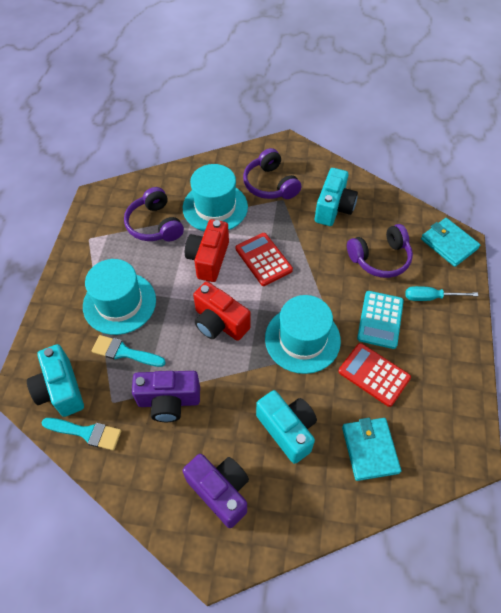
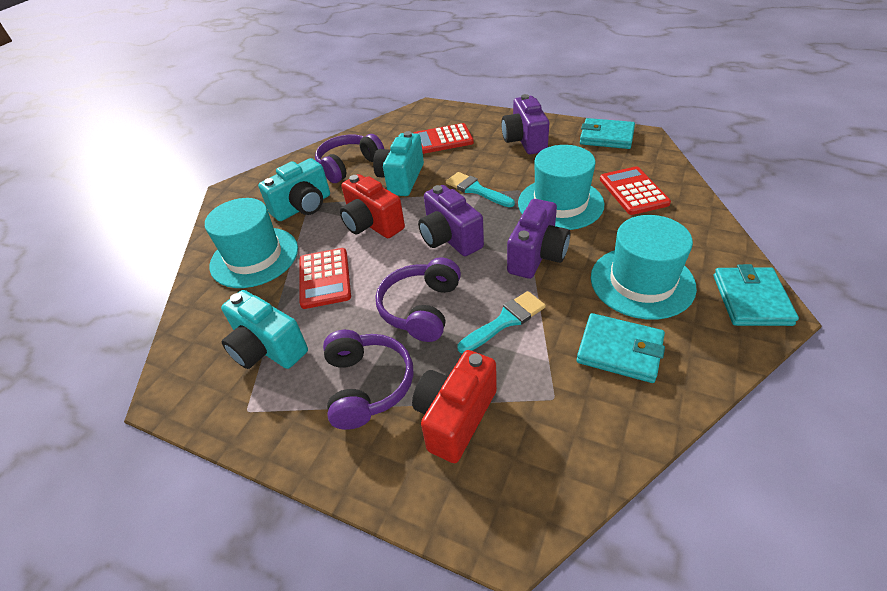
purple camera: 2 -> 3
red calculator: 2 -> 3
turquoise calculator: 1 -> 0
turquoise screwdriver: 1 -> 0
turquoise wallet: 2 -> 3

